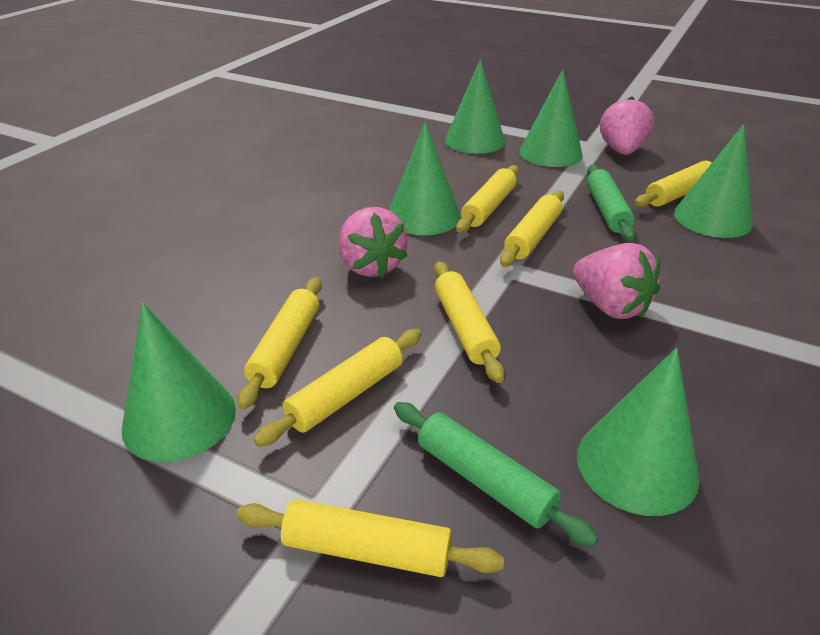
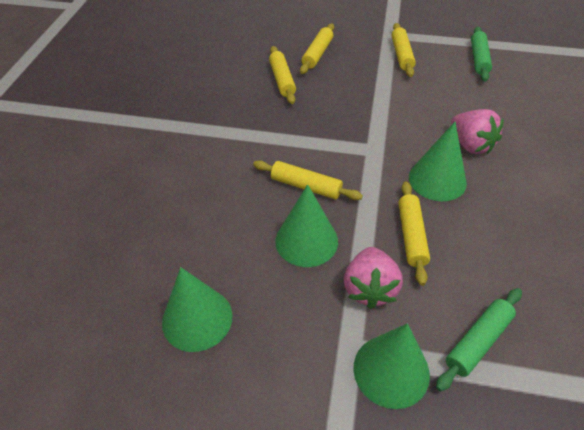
green cone: 6 -> 4
pink strawberry: 3 -> 2
yellow rolling pin: 7 -> 5

